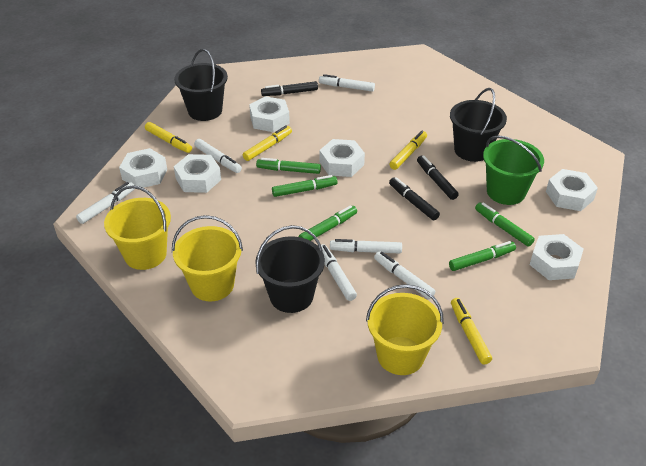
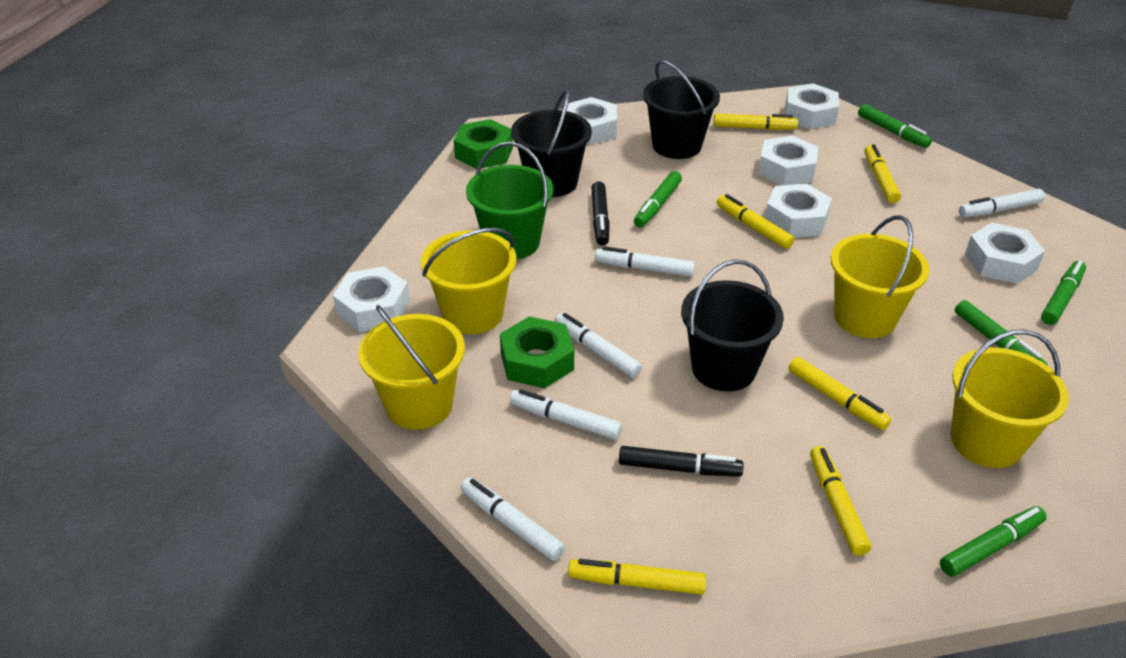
black marker: 3 -> 2
green nut: 0 -> 2
white marker: 6 -> 5
yellow bucket: 3 -> 4
yellow marker: 4 -> 6

